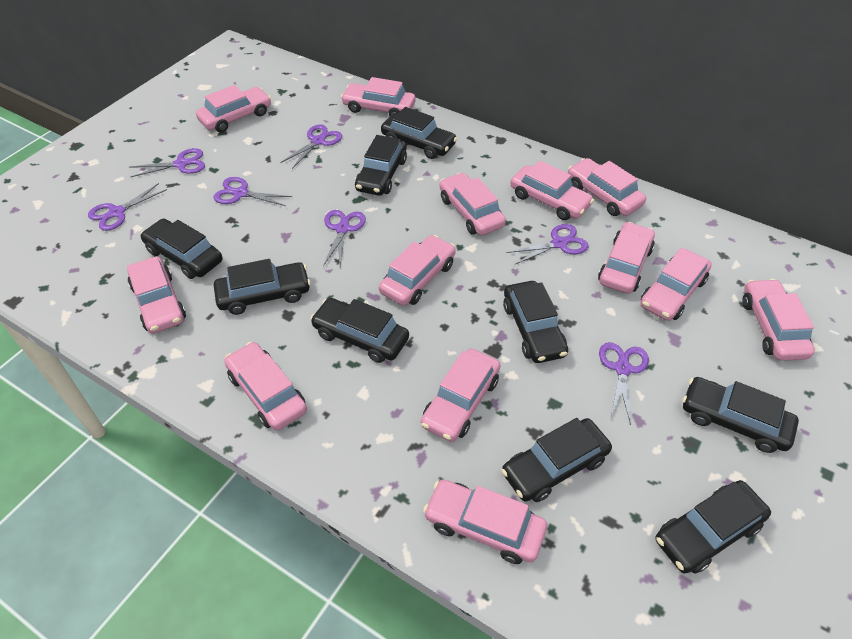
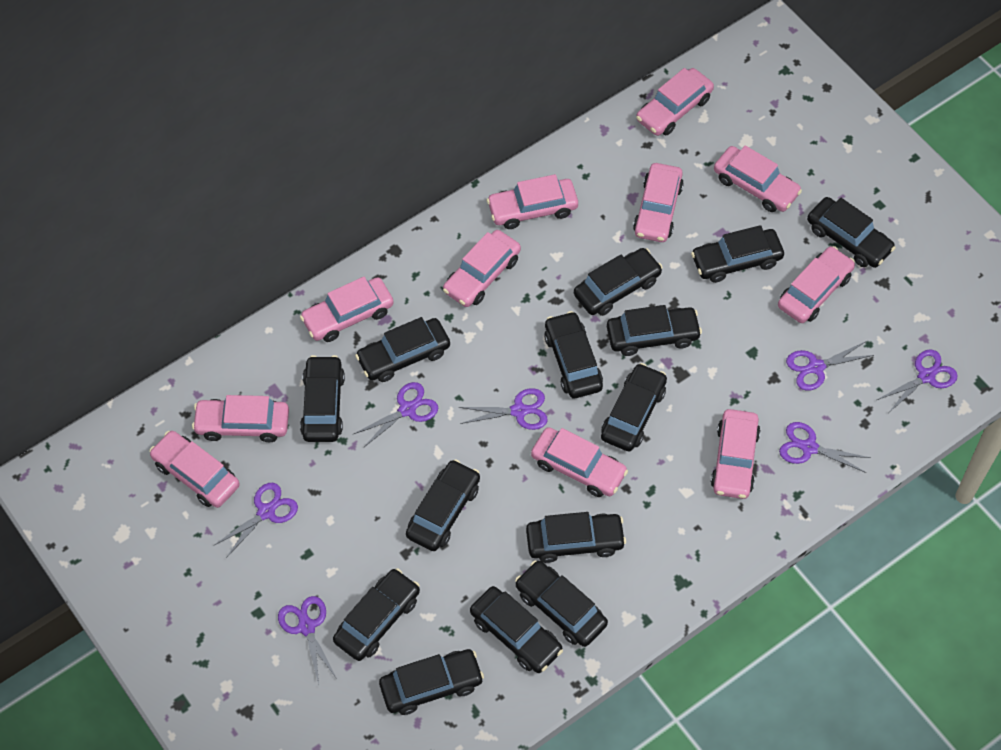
black car: 9 -> 14
pink car: 13 -> 11

